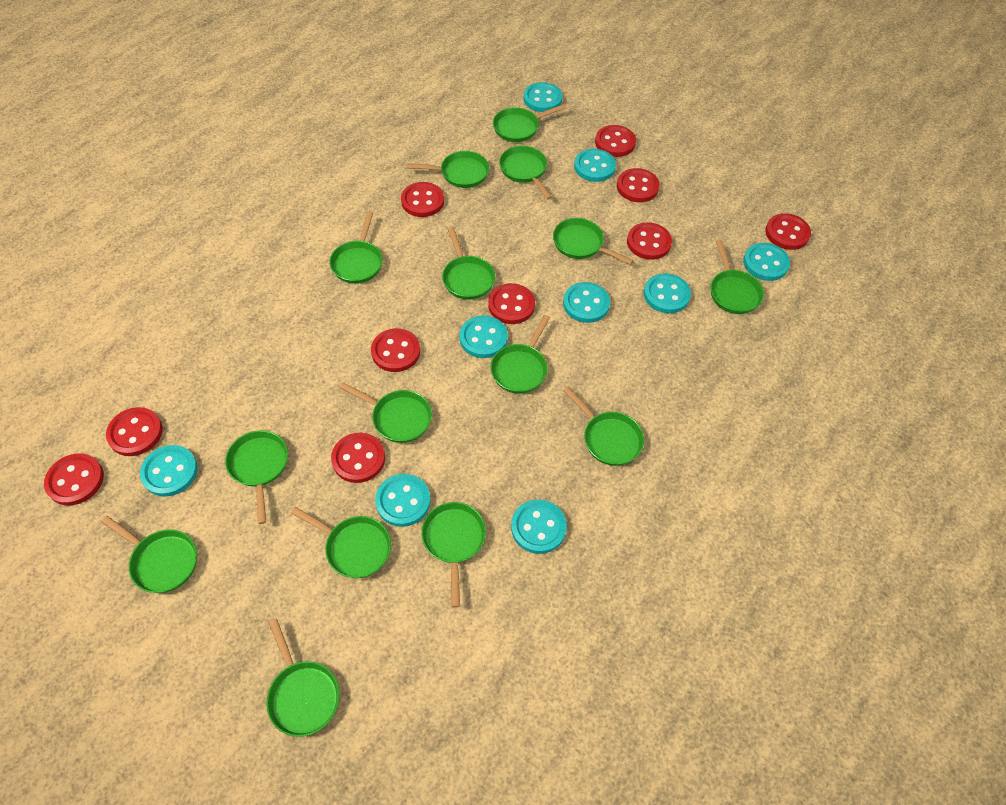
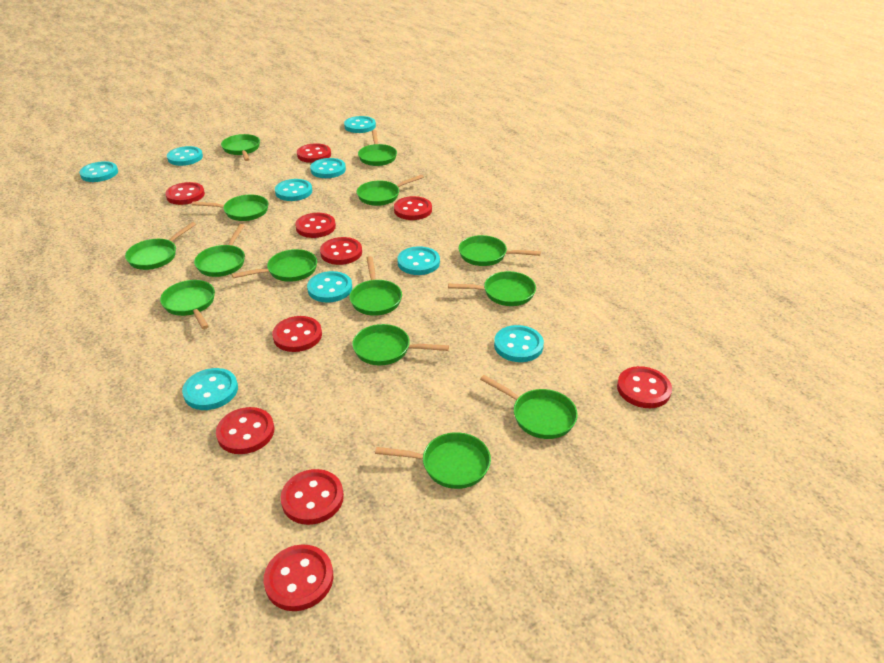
green pan: 15 -> 14

